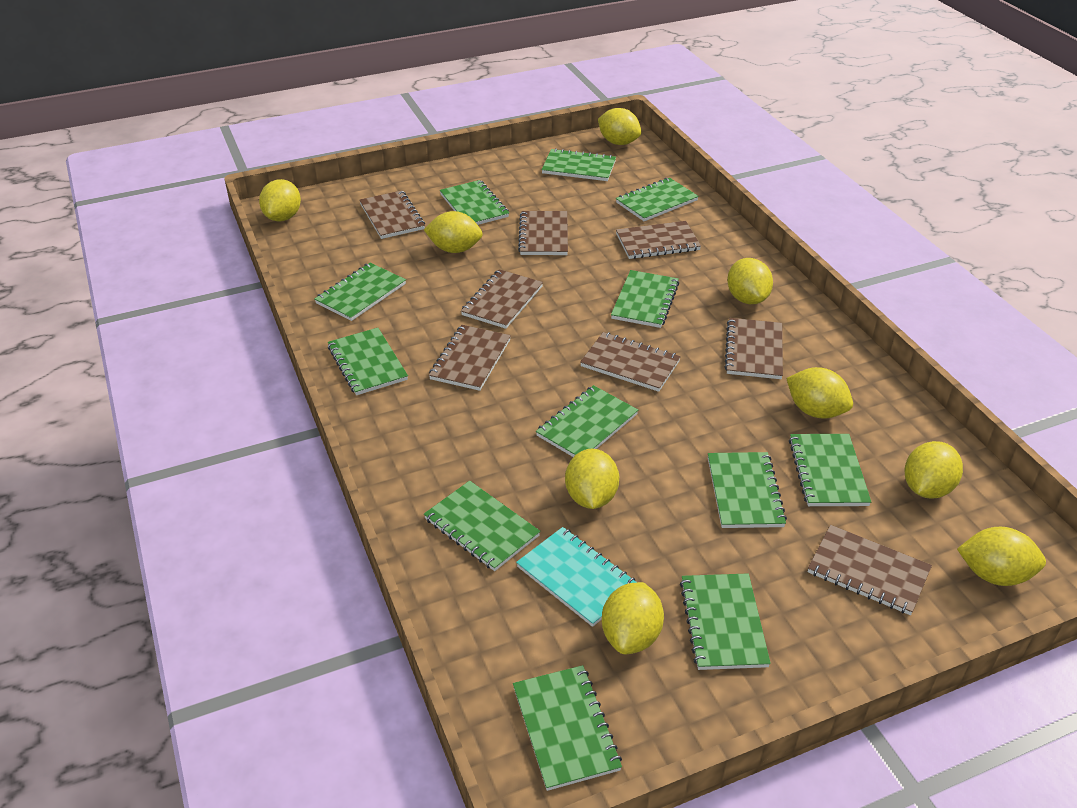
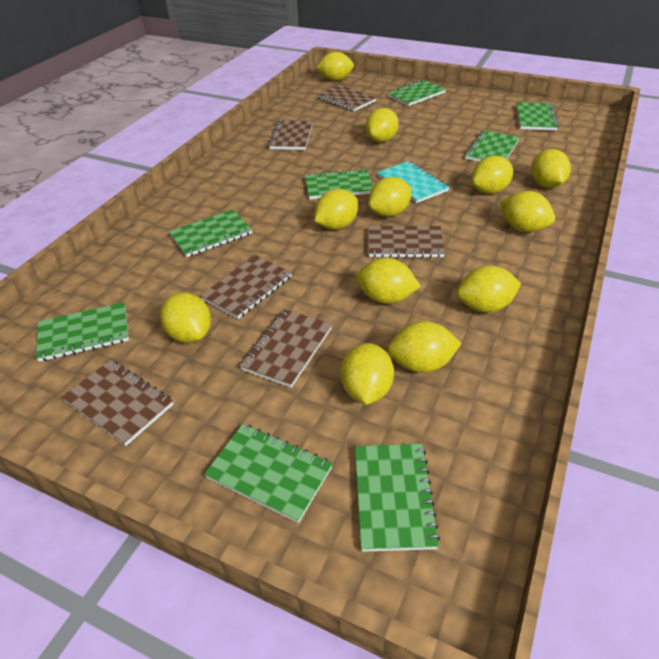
brown notebook: 8 -> 6
green notebook: 12 -> 8
yellow lemon: 9 -> 12

